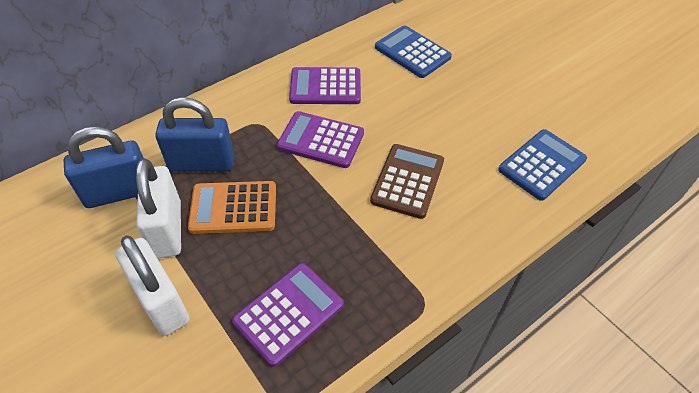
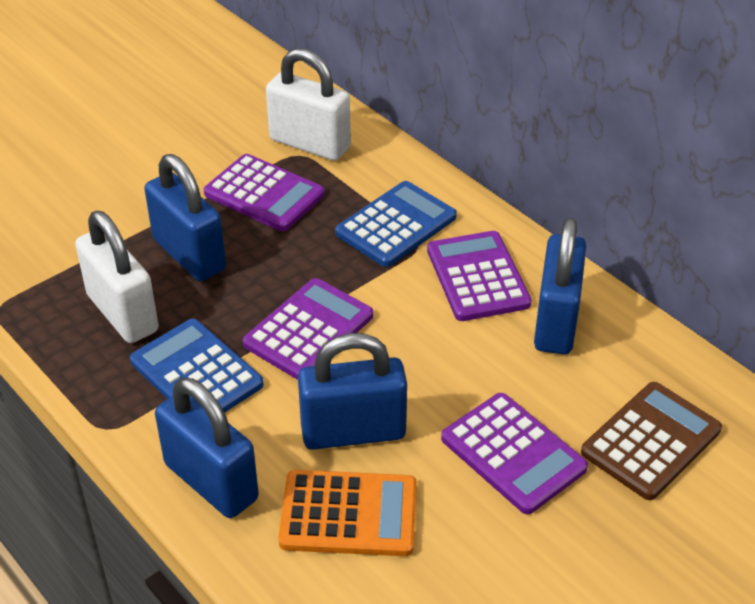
blue padlock: 2 -> 4
purple calculator: 3 -> 4

